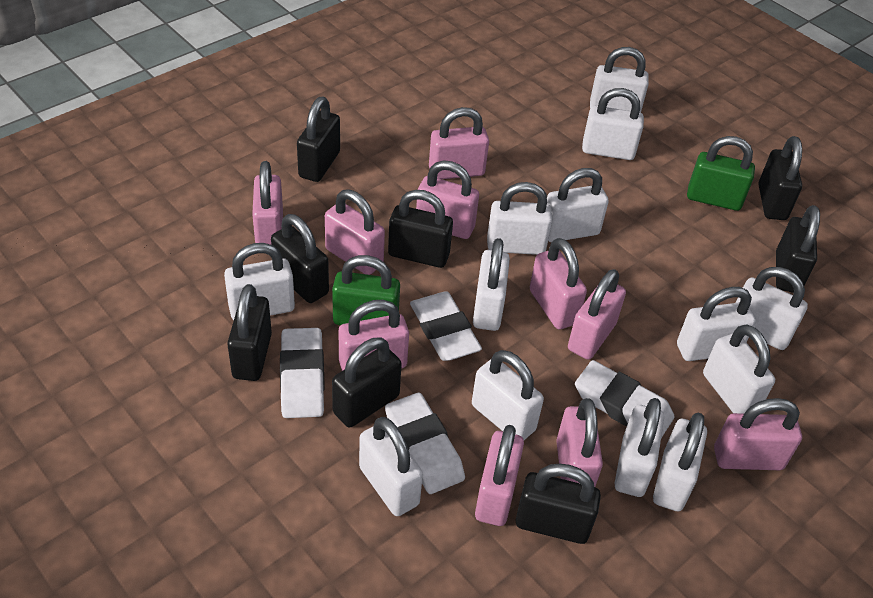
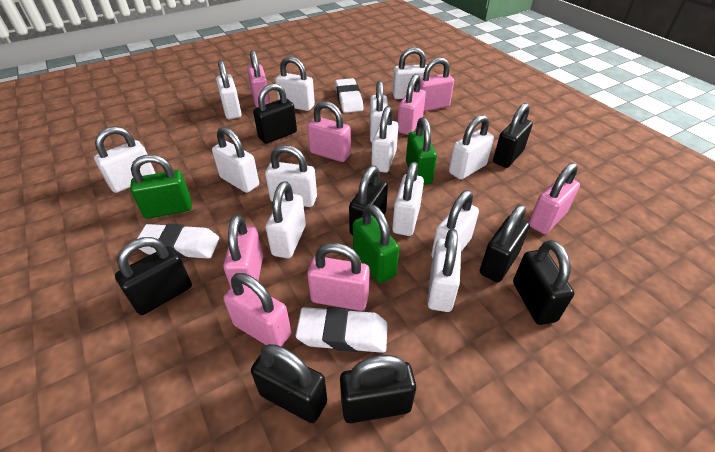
green padlock: 2 -> 3
pink padlock: 10 -> 8
white eraser: 4 -> 3

